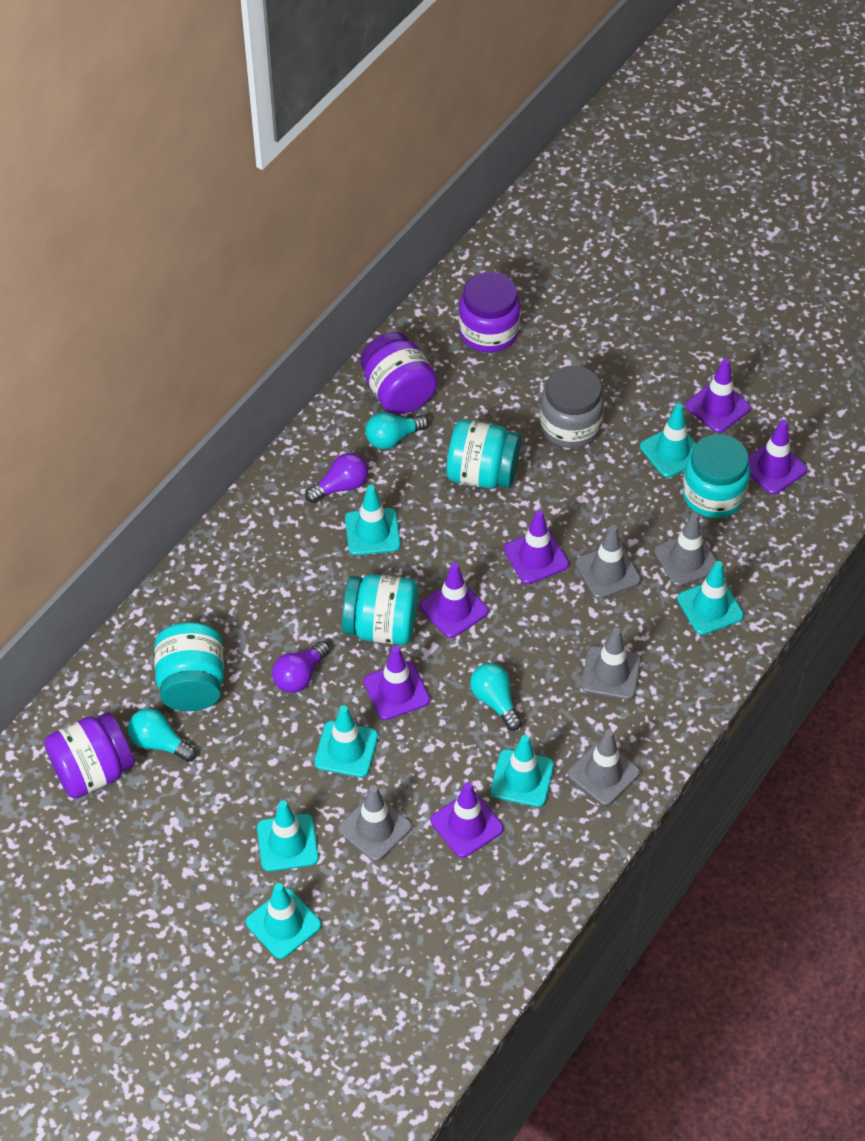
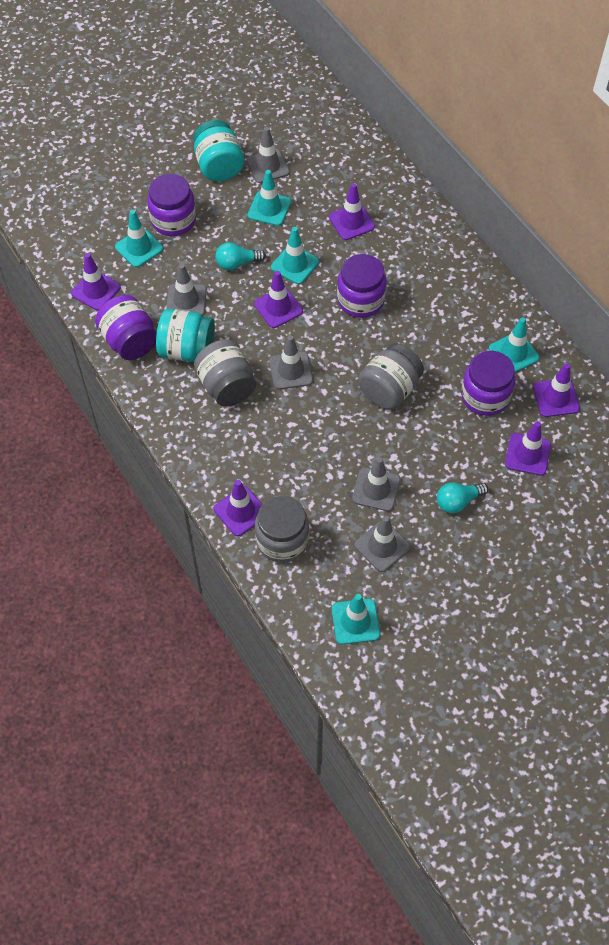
grey jar: 1 -> 3
purple jar: 3 -> 4
purple light bulb: 2 -> 0
turquoise jar: 4 -> 2
turquoise light bulb: 3 -> 2
turquoise traffic cone: 7 -> 5

